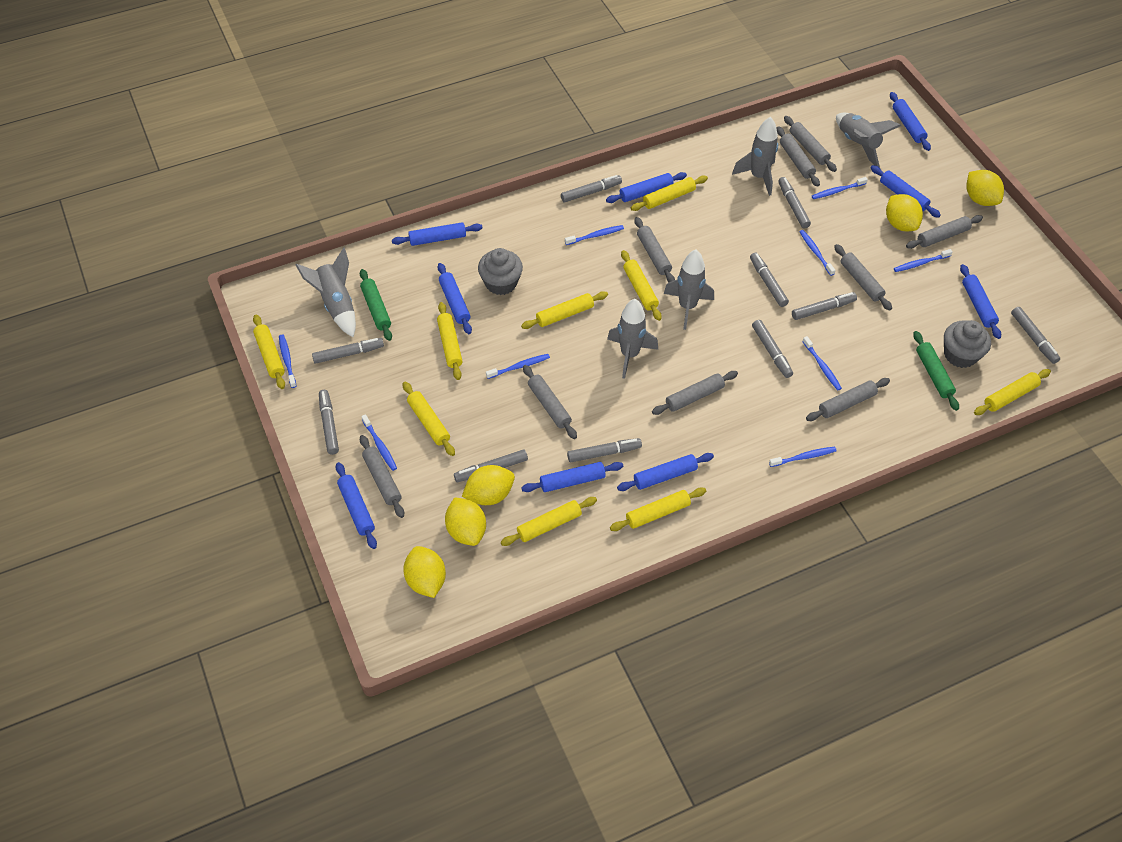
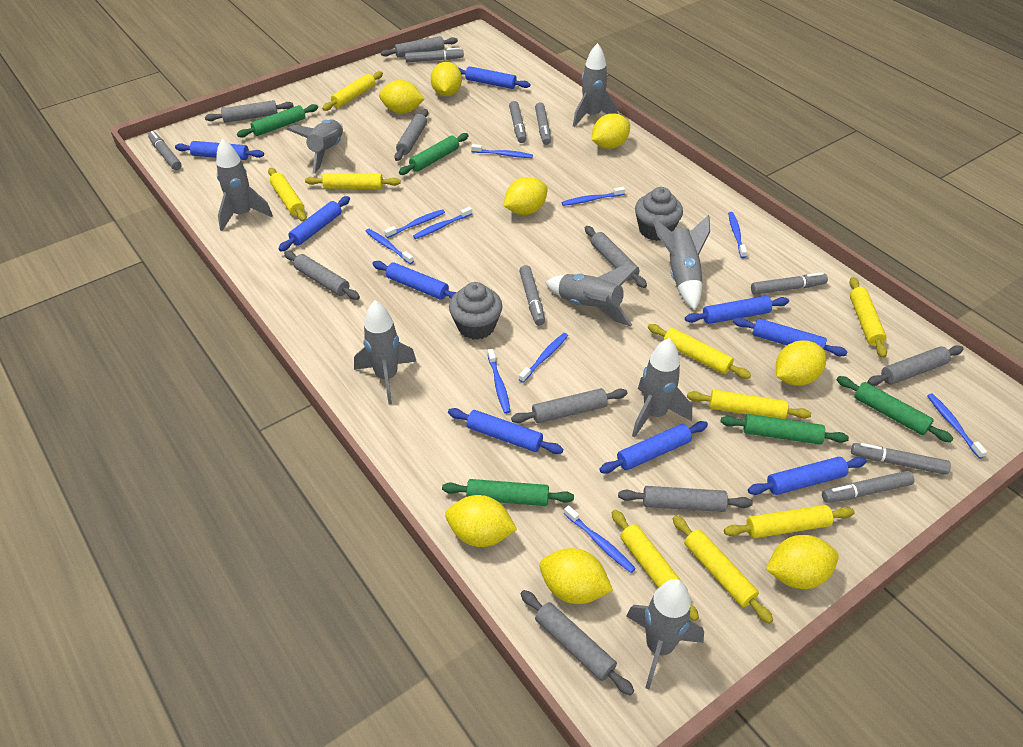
blue toothbrush: 9 -> 10
green rolling pin: 2 -> 5
grey marker: 10 -> 8
grey rocket: 5 -> 8
yellow lemon: 5 -> 8

